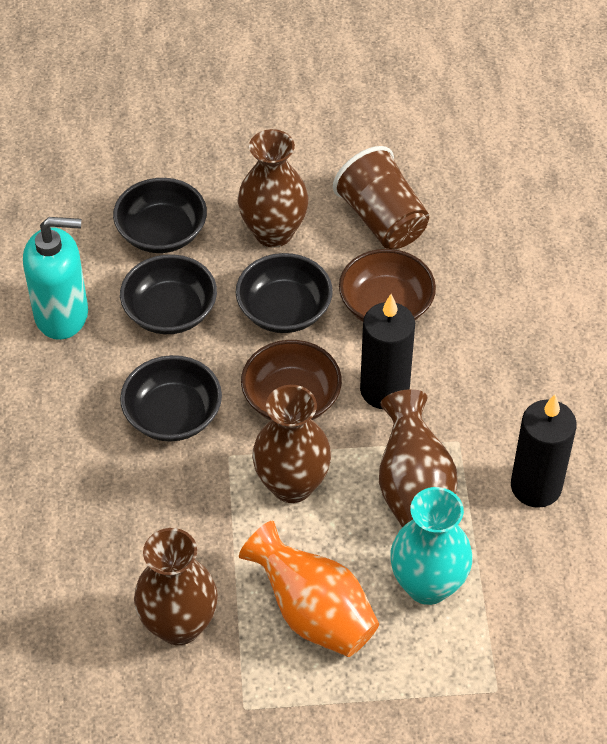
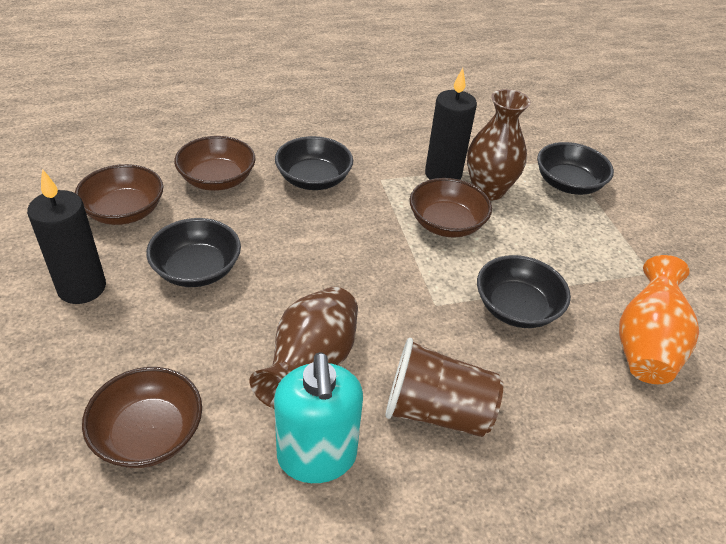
brown bowl: 2 -> 4
brown vase: 4 -> 2
turquoise vase: 1 -> 0

